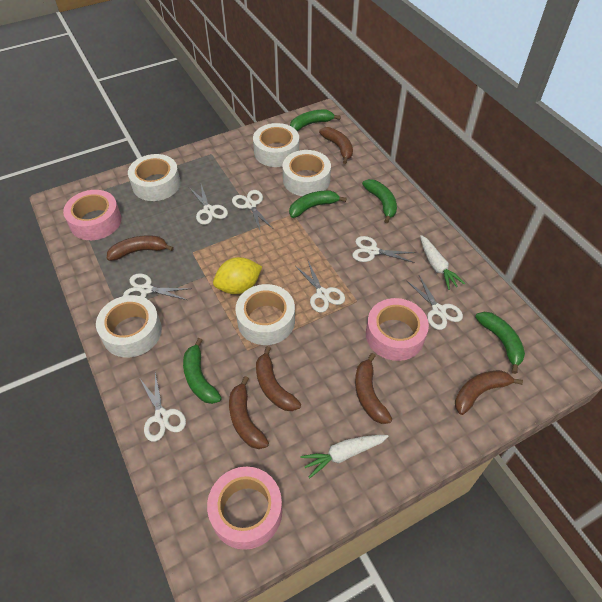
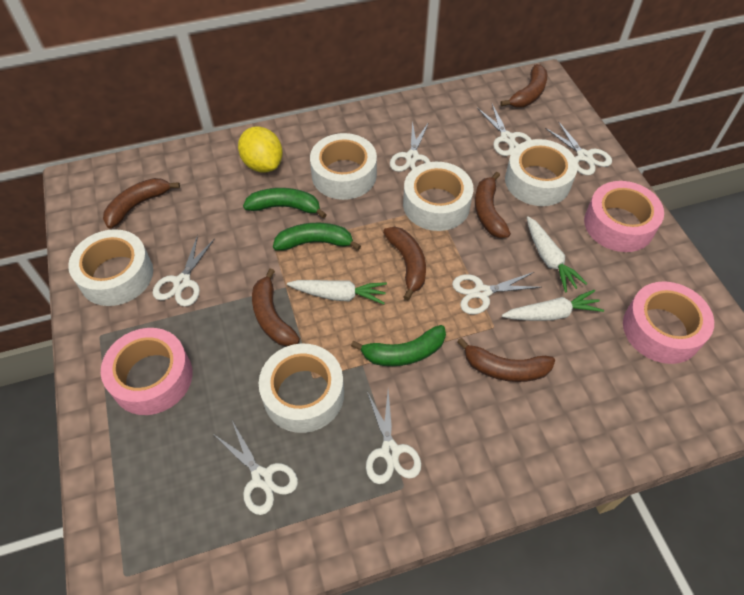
green banana: 5 -> 3
white carrot: 2 -> 3

